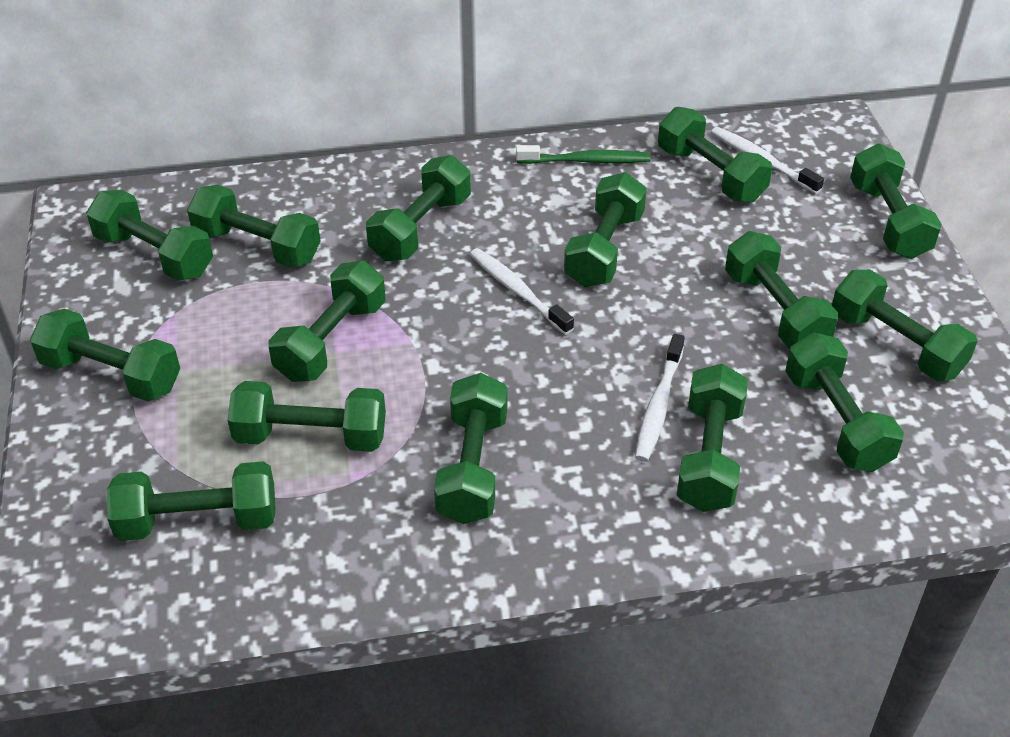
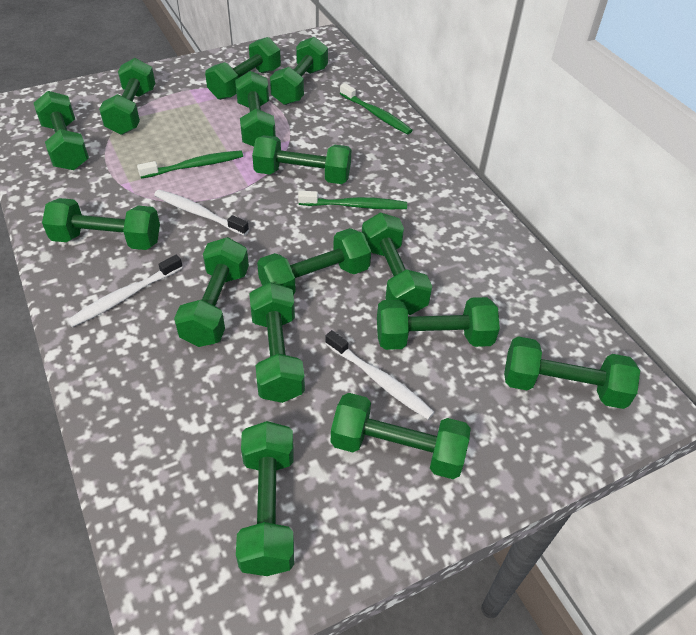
green toothbrush: 1 -> 3

